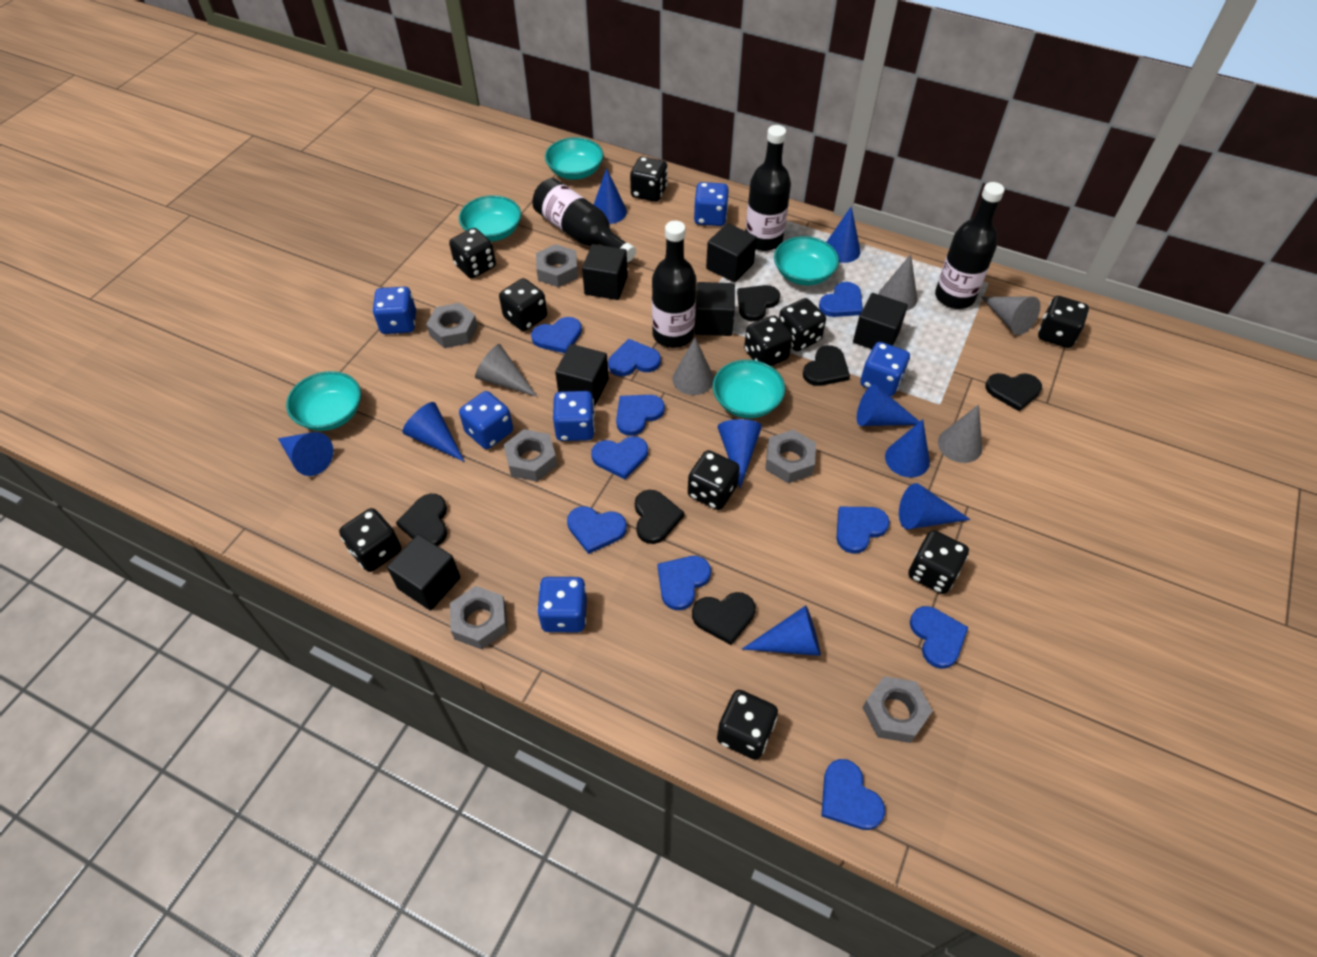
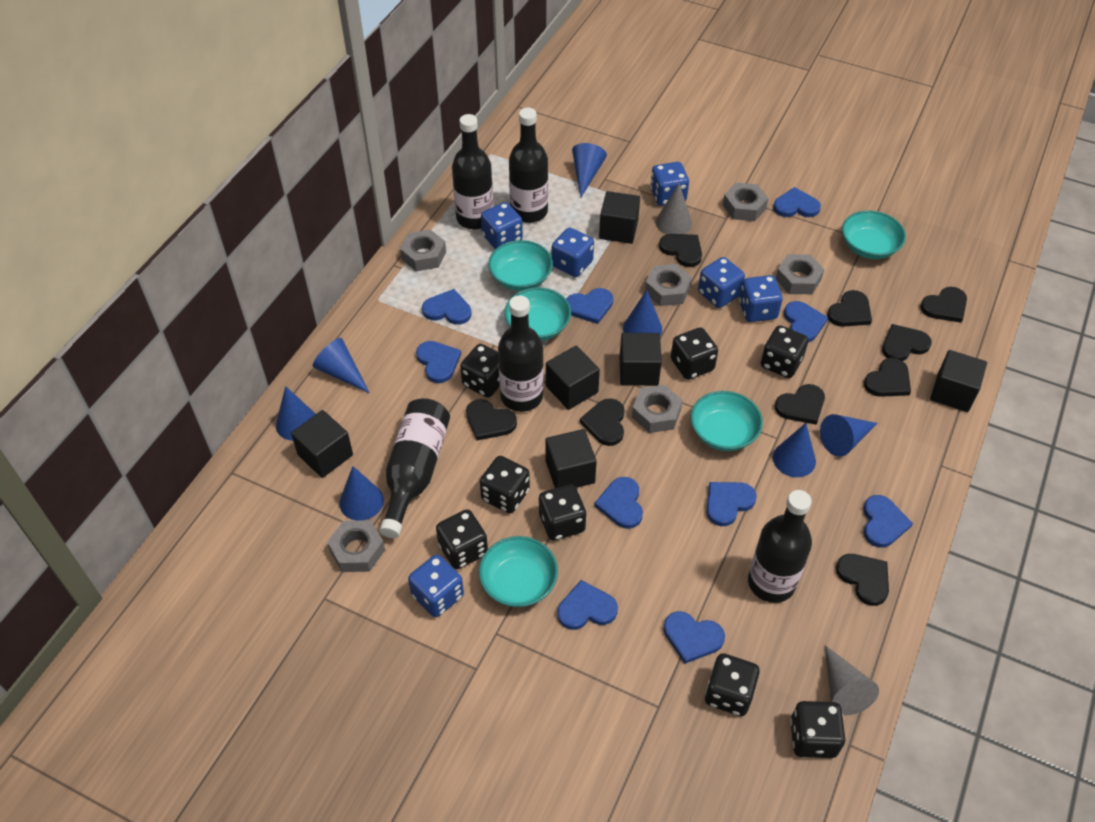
black bottle: 4 -> 5
black dice: 10 -> 8
black heart: 6 -> 9
blue cone: 9 -> 7
grey cone: 5 -> 2

